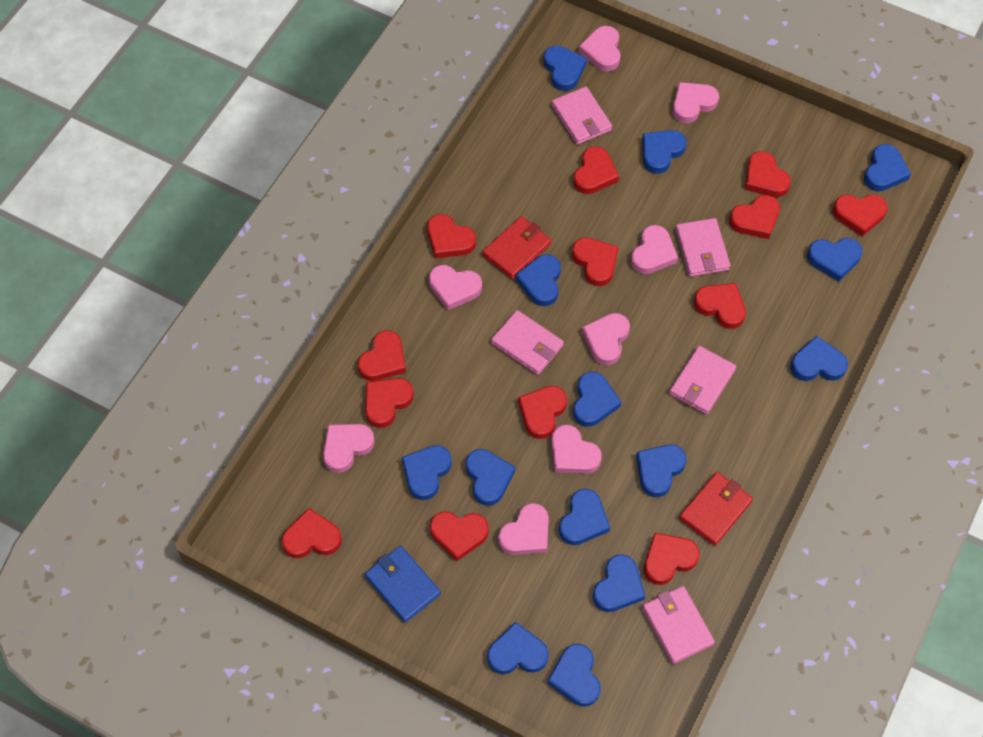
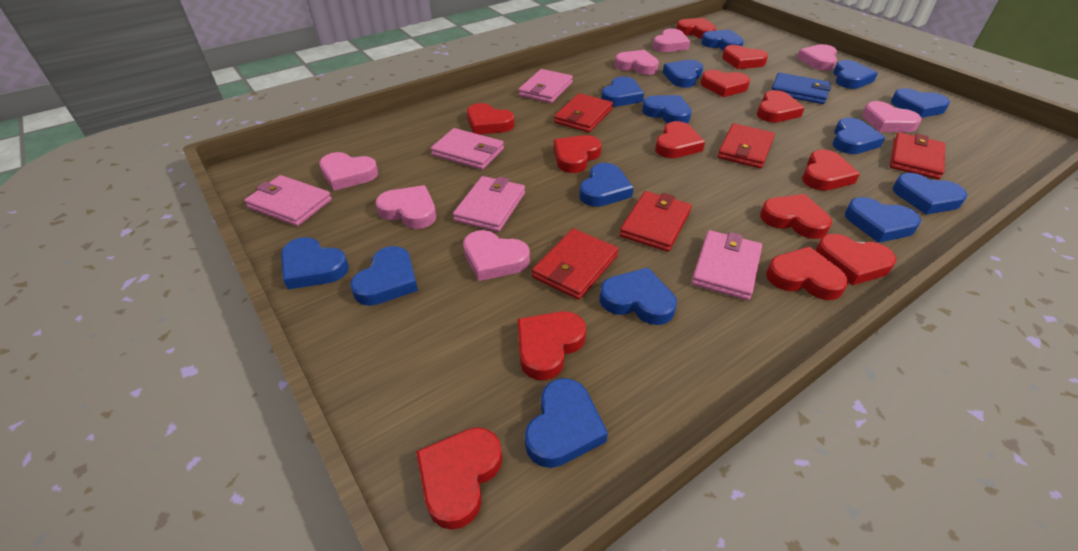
pink heart: 8 -> 7
red wallet: 2 -> 5

